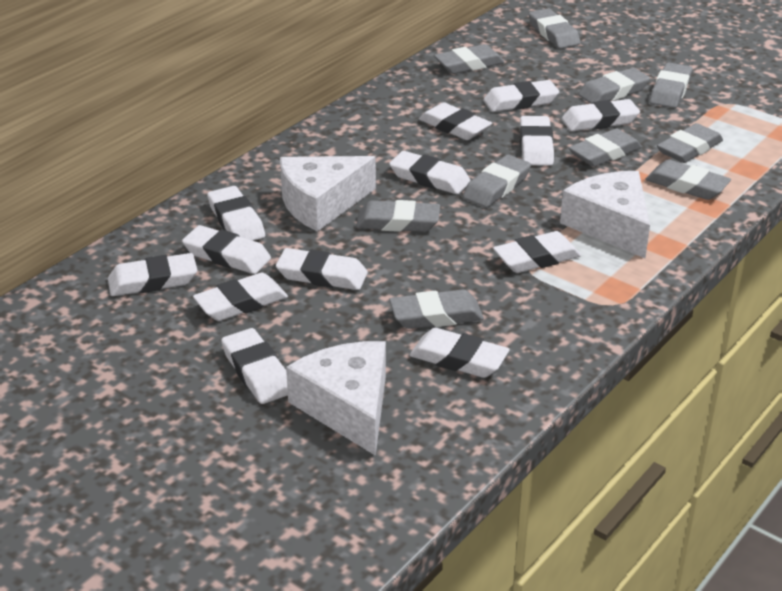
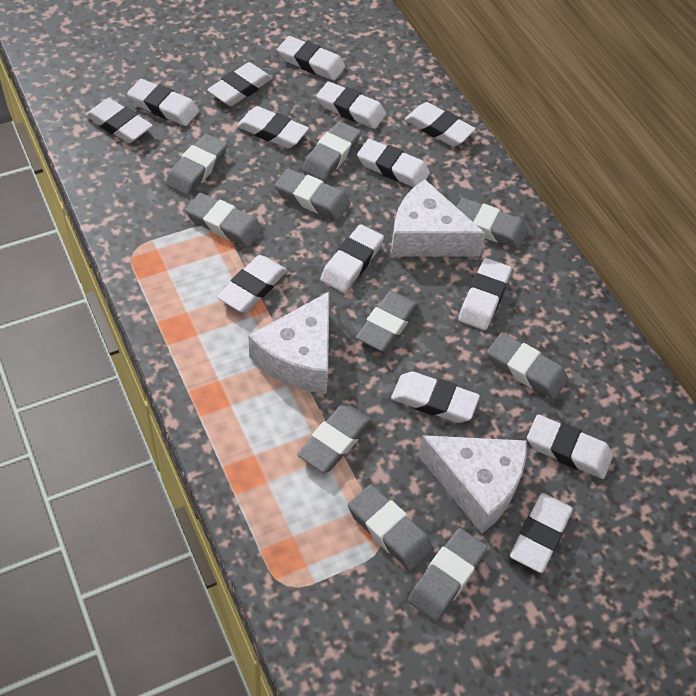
white eraser: 13 -> 14

